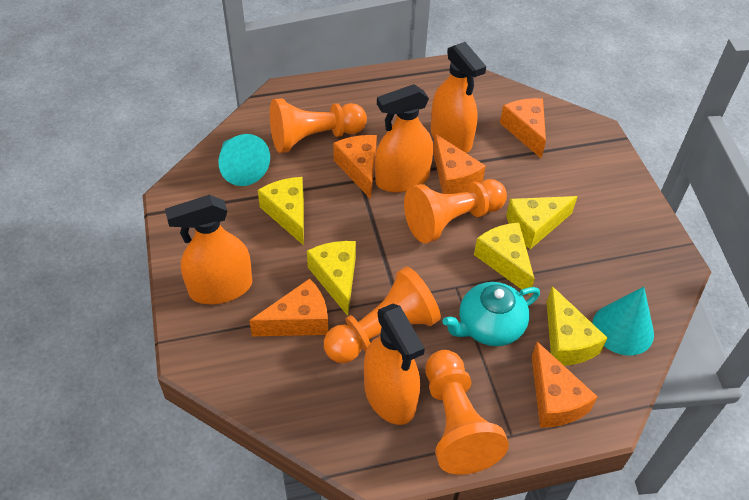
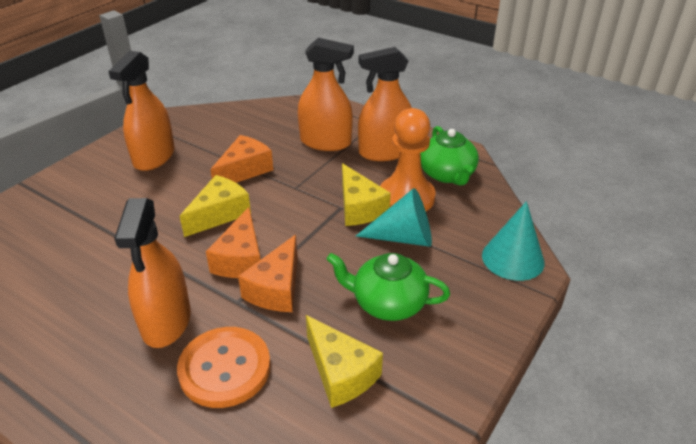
green teapot: 0 -> 2
orange button: 0 -> 1
orange cheese: 5 -> 3
orange pawn: 4 -> 1
turquoise teapot: 1 -> 0
yellow cheese: 5 -> 3

